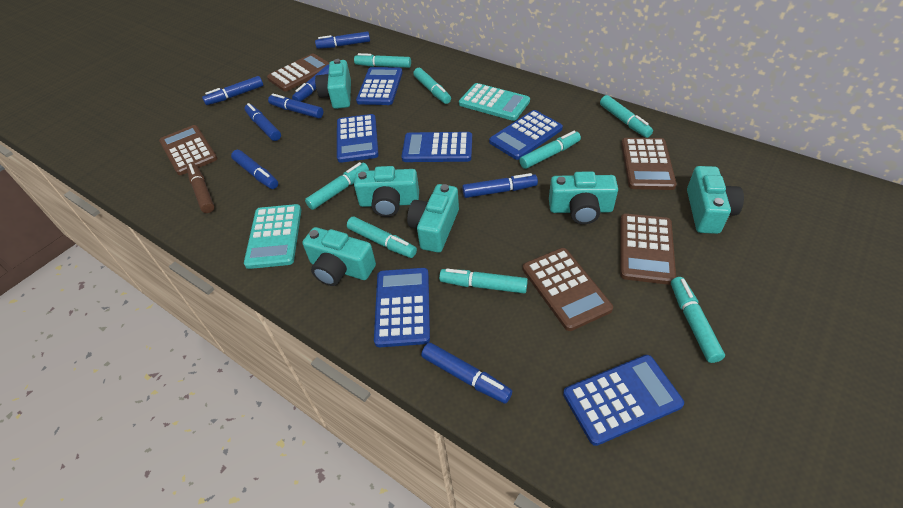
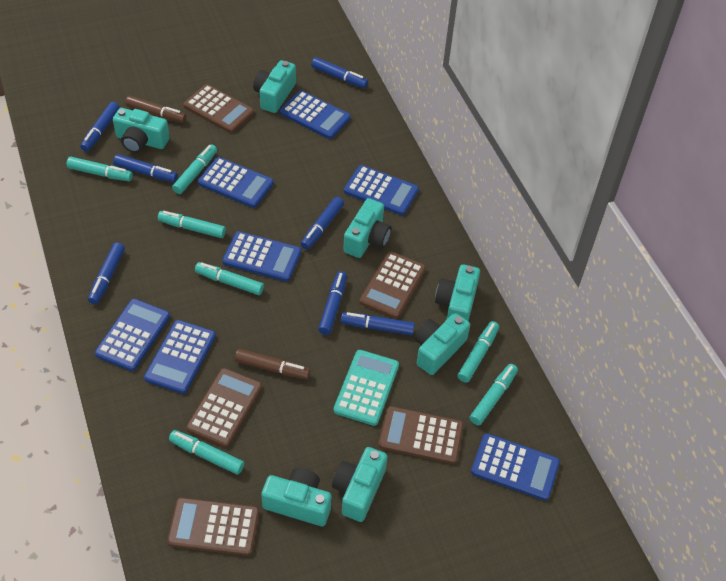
blue calculator: 6 -> 7
blue marker: 8 -> 7
brown marker: 1 -> 2
turquoise calculator: 2 -> 1
turquoise camera: 6 -> 7
turquoise marker: 8 -> 7

